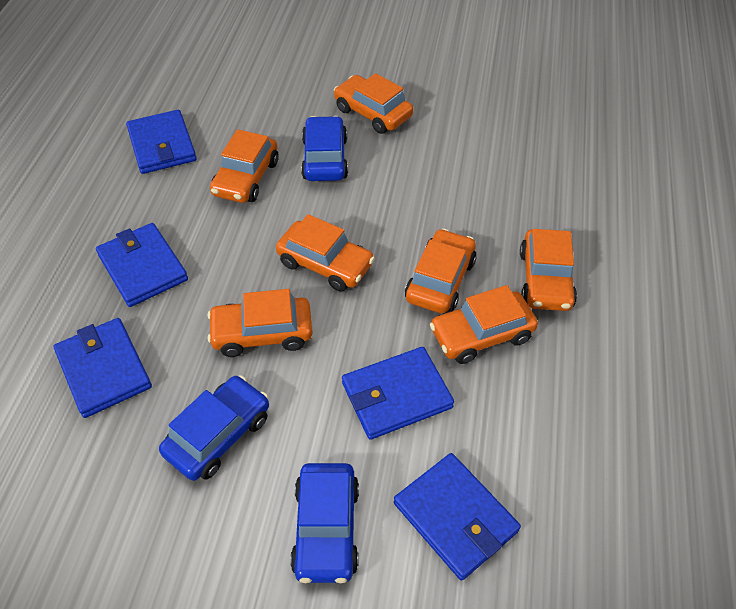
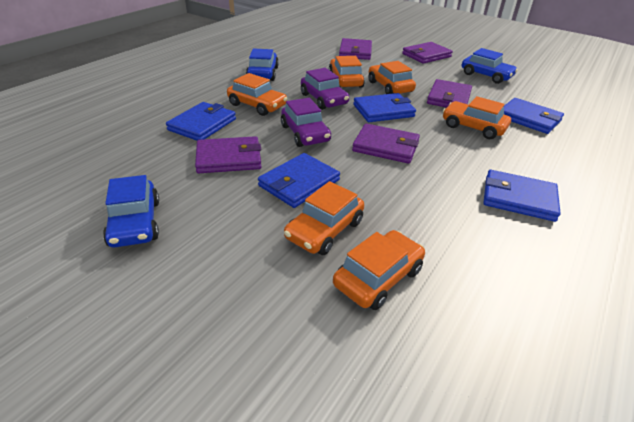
orange car: 7 -> 6
purple car: 0 -> 2
purple wallet: 0 -> 5

